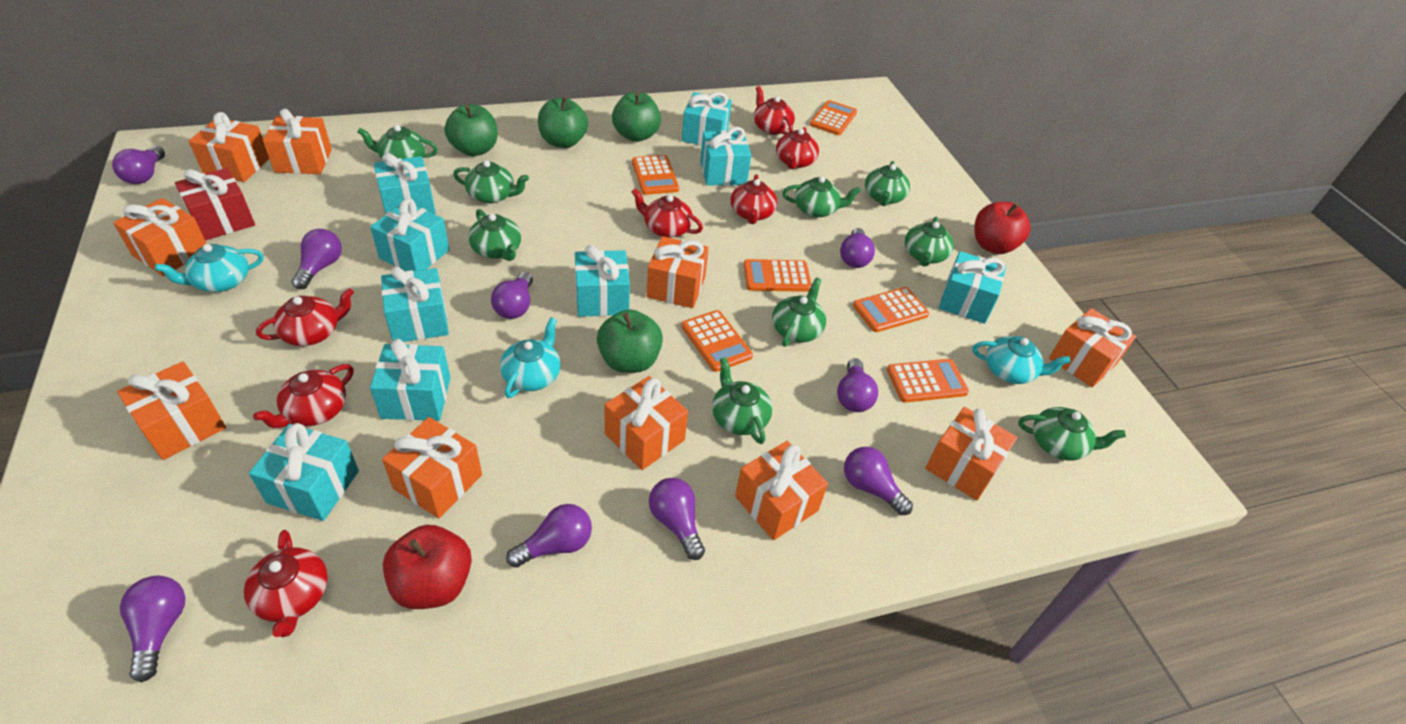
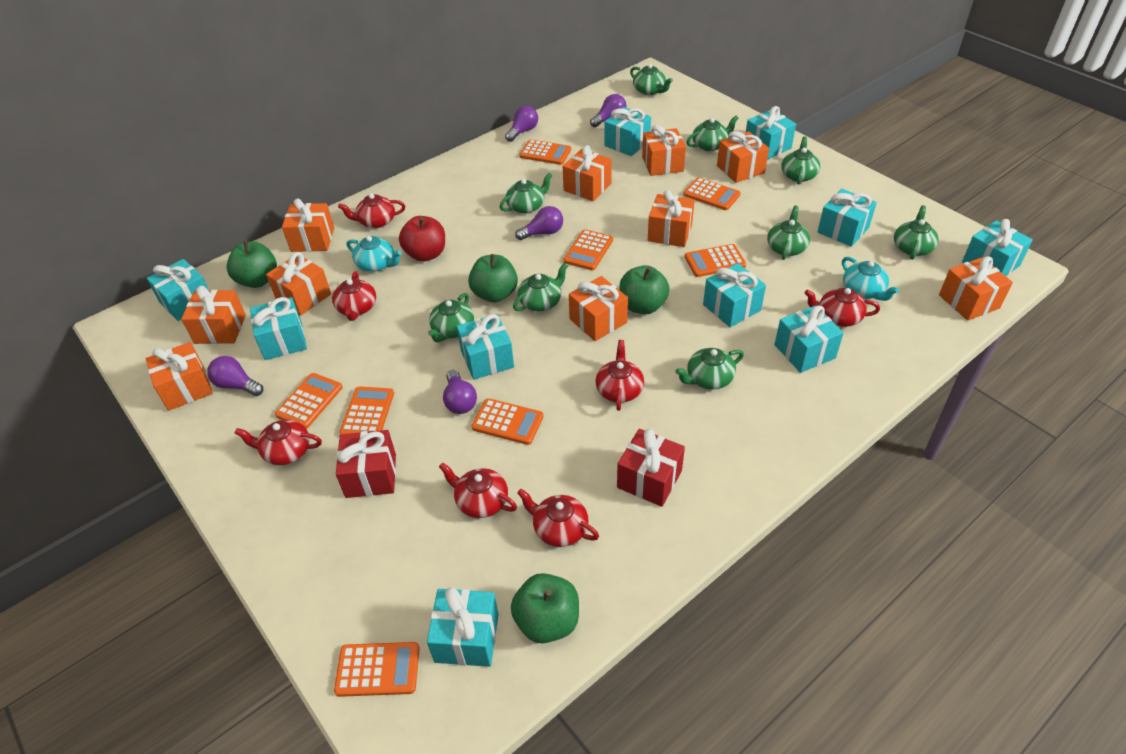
orange calculator: 6 -> 8
purple light bulb: 9 -> 5
red apple: 2 -> 1
red gift: 1 -> 2
turquoise gift: 9 -> 10
turquoise teapot: 3 -> 2

